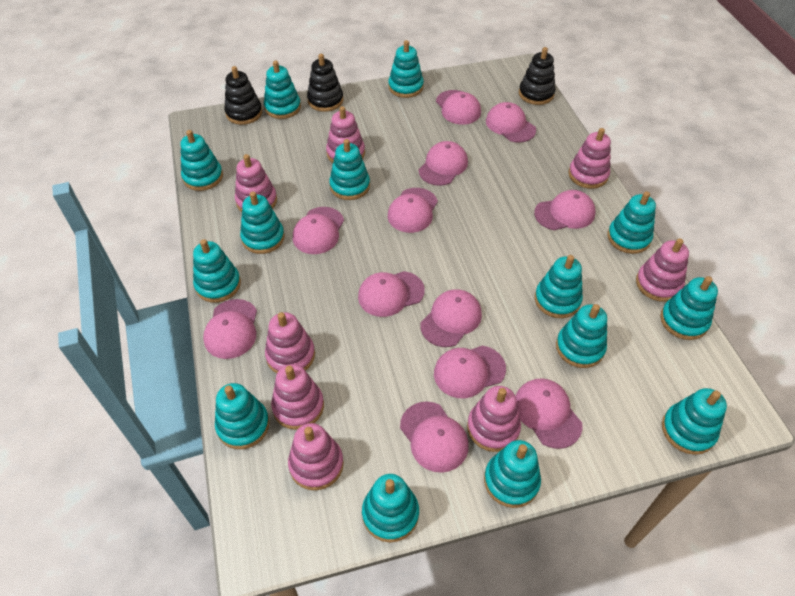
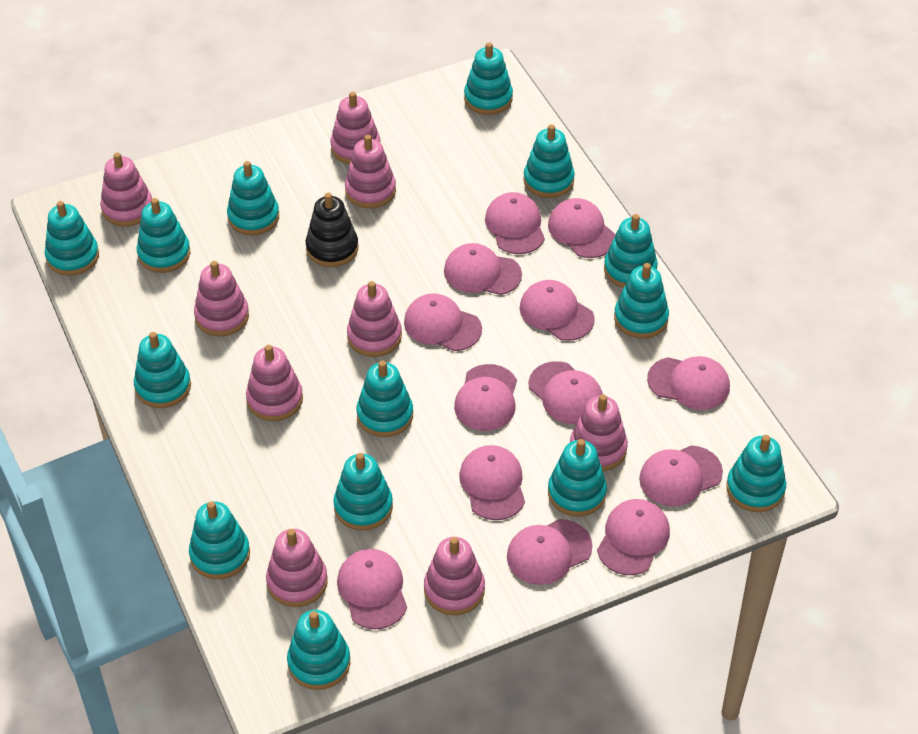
black stacking toy: 3 -> 1
pink cap: 12 -> 13
pink stacking toy: 8 -> 9

